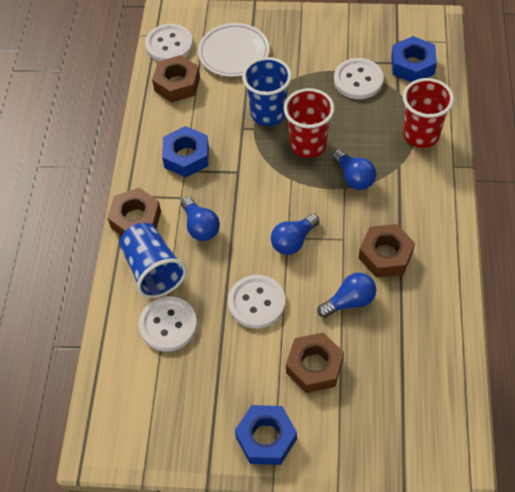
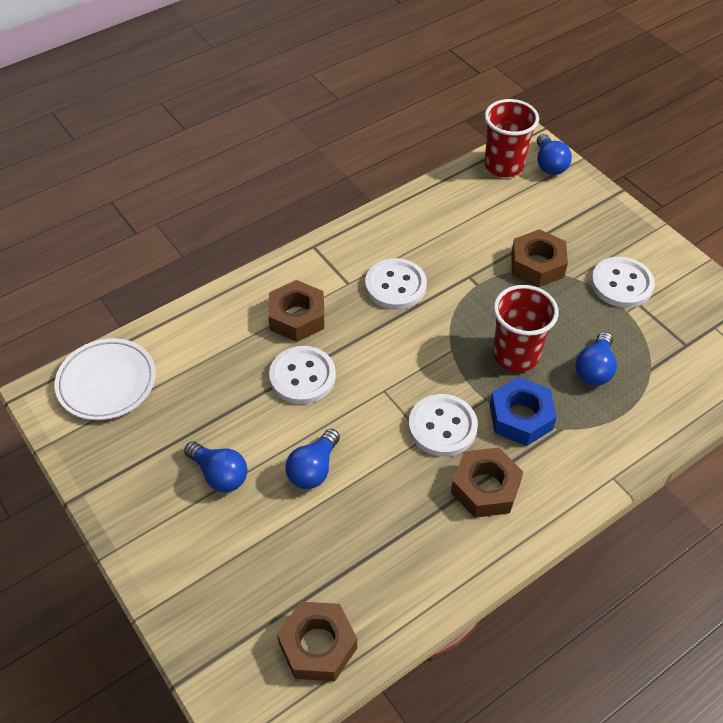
blue cup: 2 -> 0
blue nut: 3 -> 1

